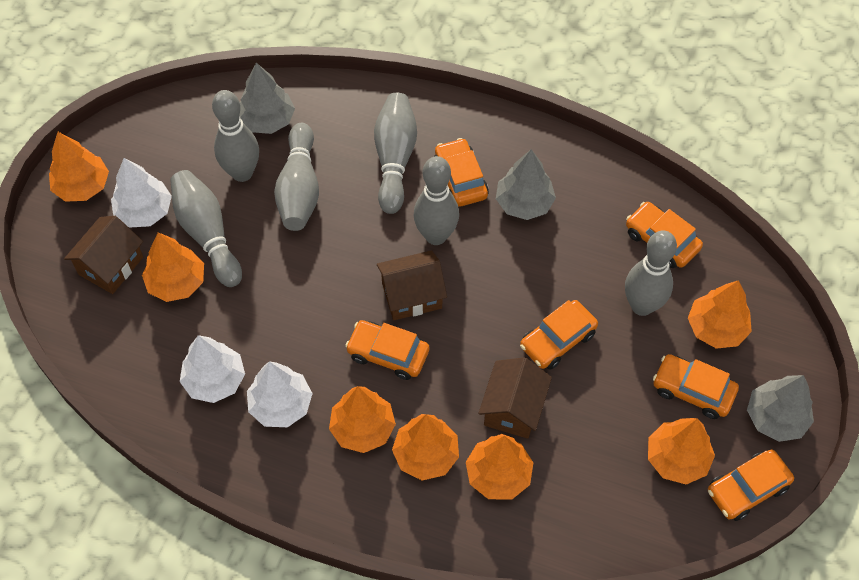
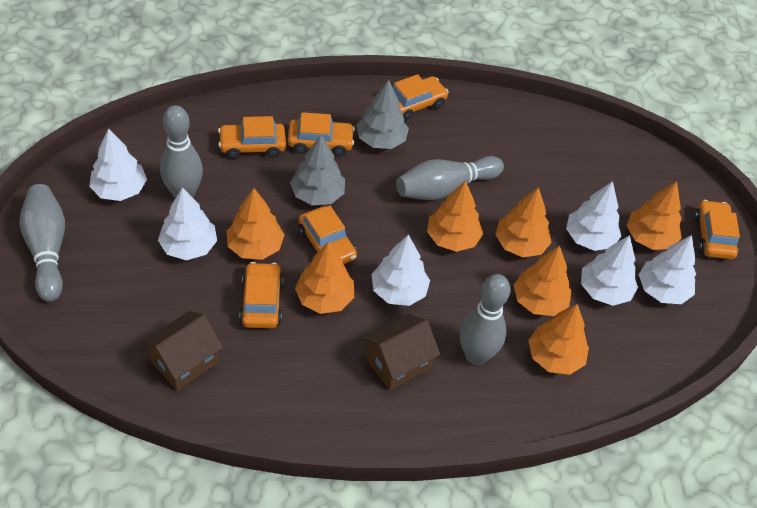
brown house: 3 -> 2
grey bowling pin: 6 -> 4
grey tree: 3 -> 2
white tree: 3 -> 6

